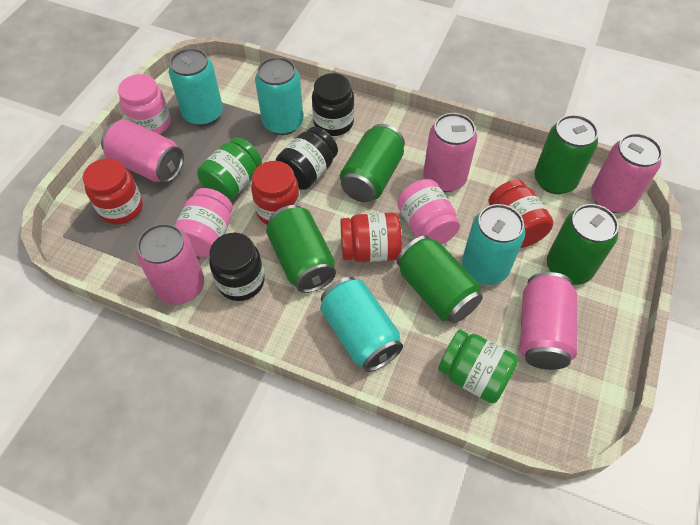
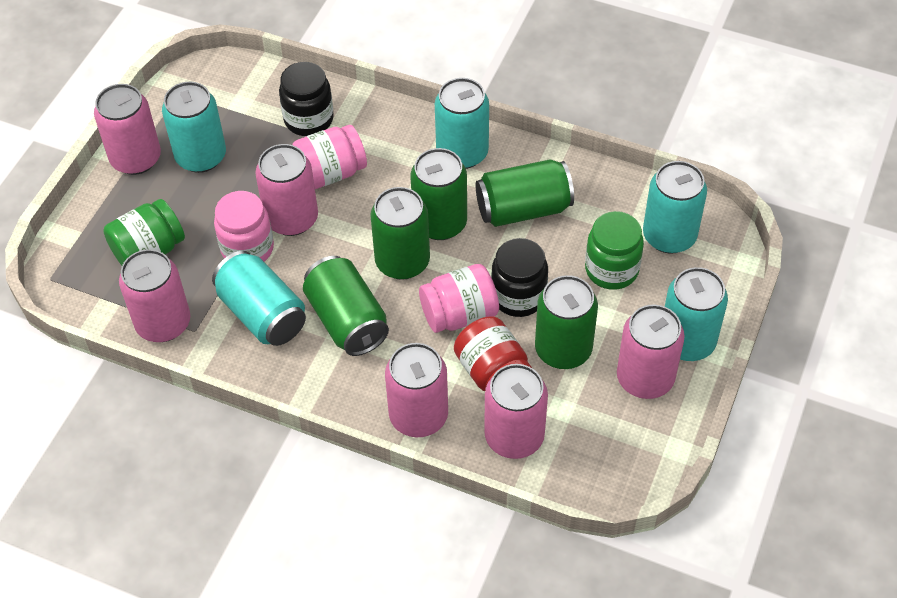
black jar: 3 -> 2
pink can: 5 -> 6
red jar: 4 -> 1
turquoise can: 4 -> 5

